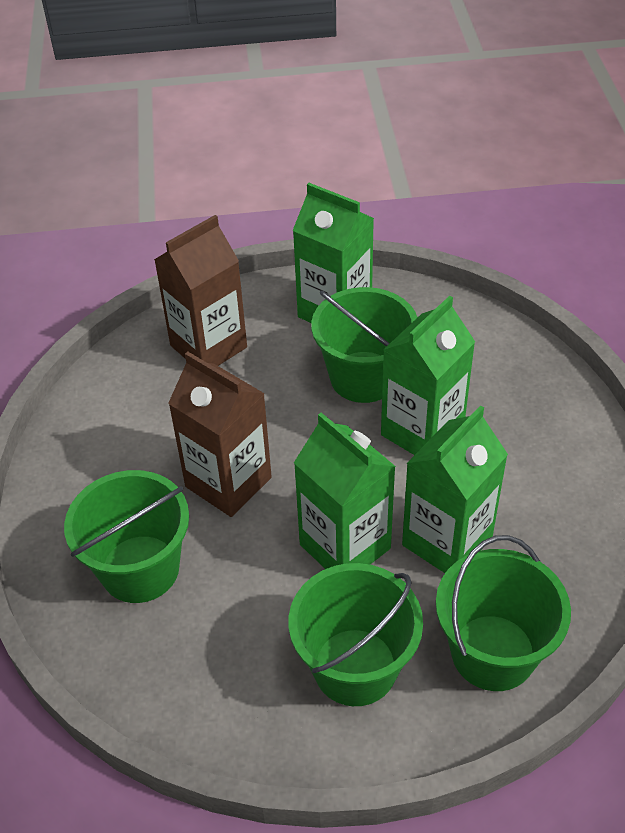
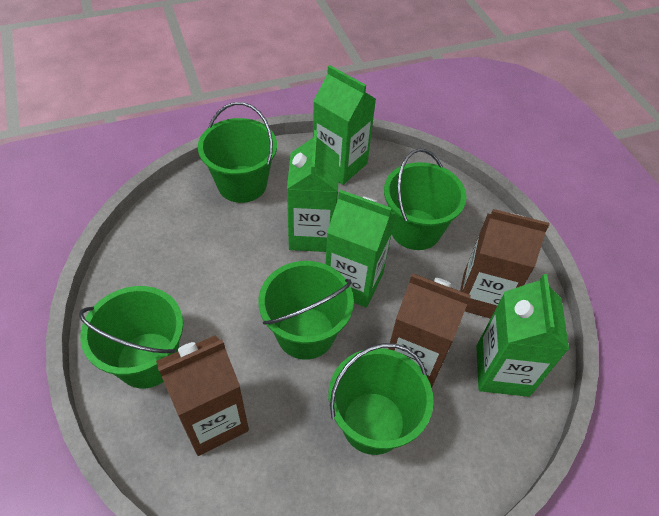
brown carton: 2 -> 3
green bucket: 4 -> 5

